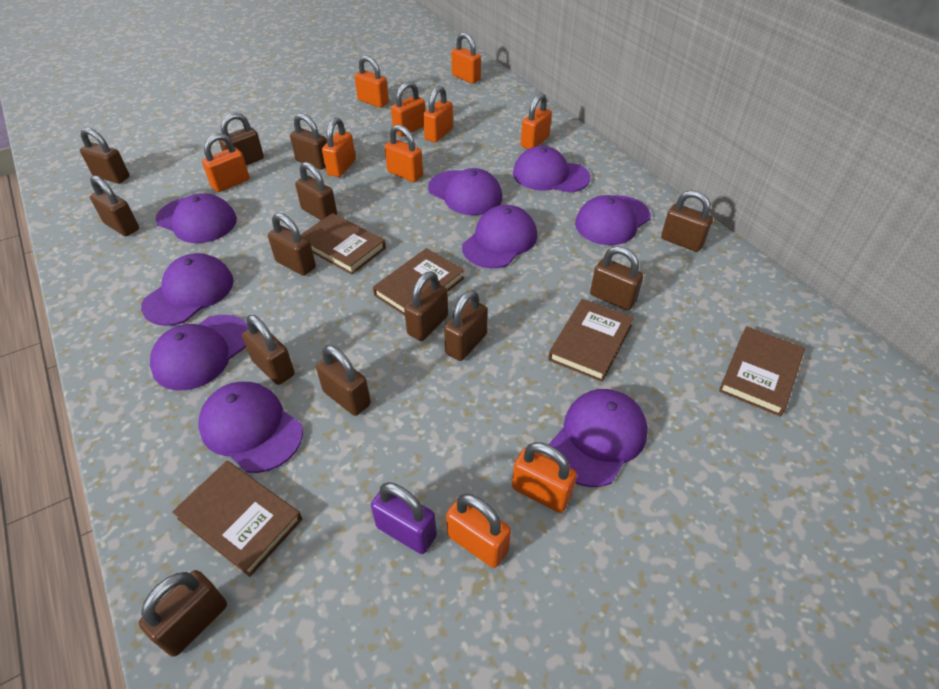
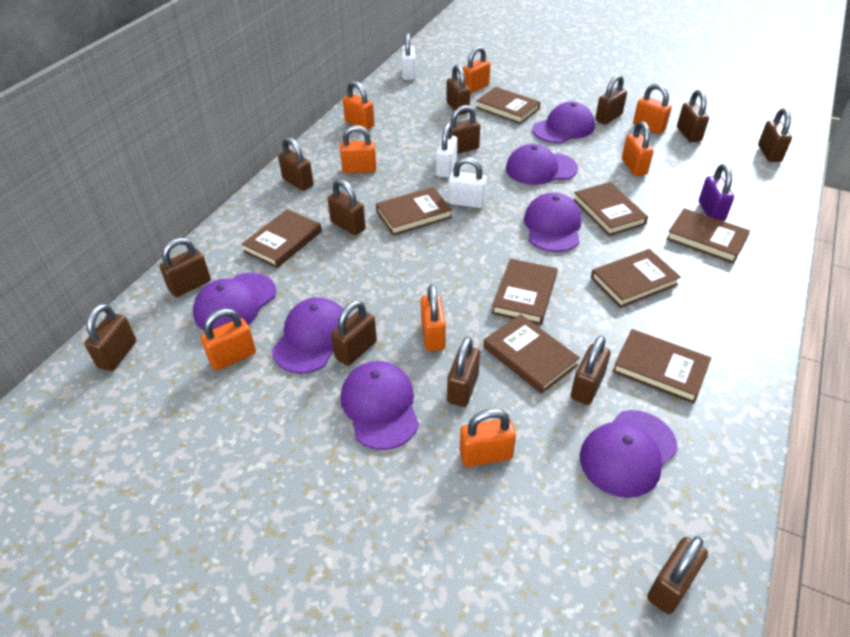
brown book: 5 -> 9
orange padlock: 10 -> 8
purple cap: 9 -> 7
white padlock: 0 -> 3

